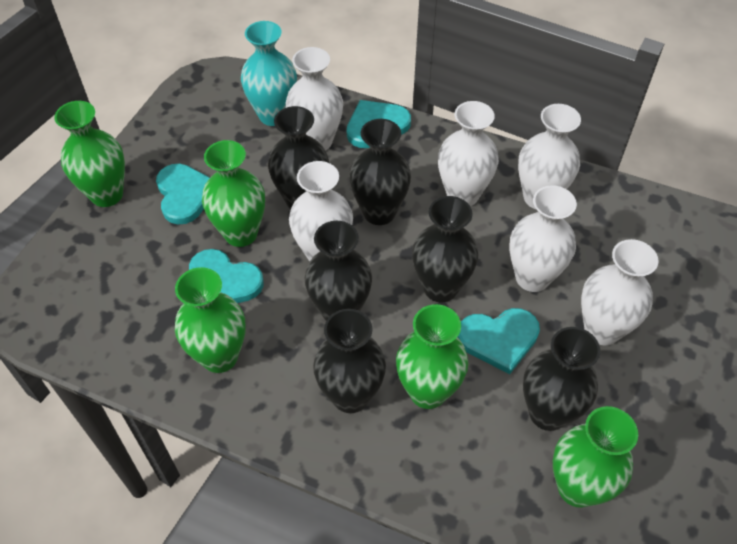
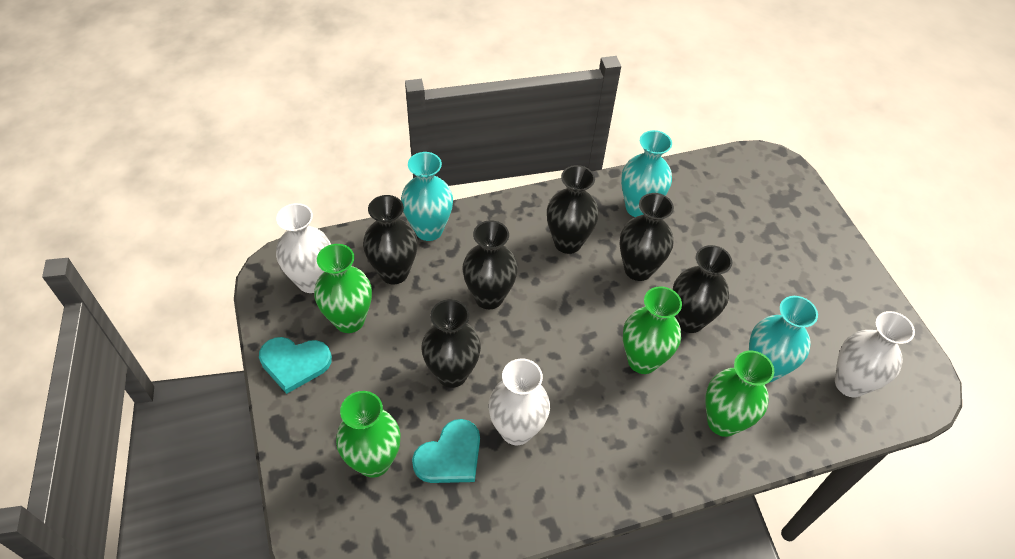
green vase: 5 -> 4
turquoise heart: 4 -> 2
turquoise vase: 1 -> 3
white vase: 6 -> 3

